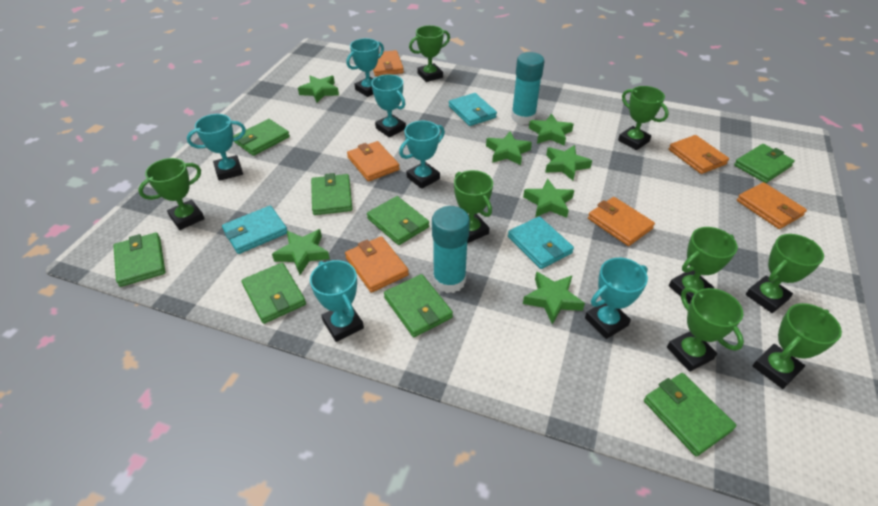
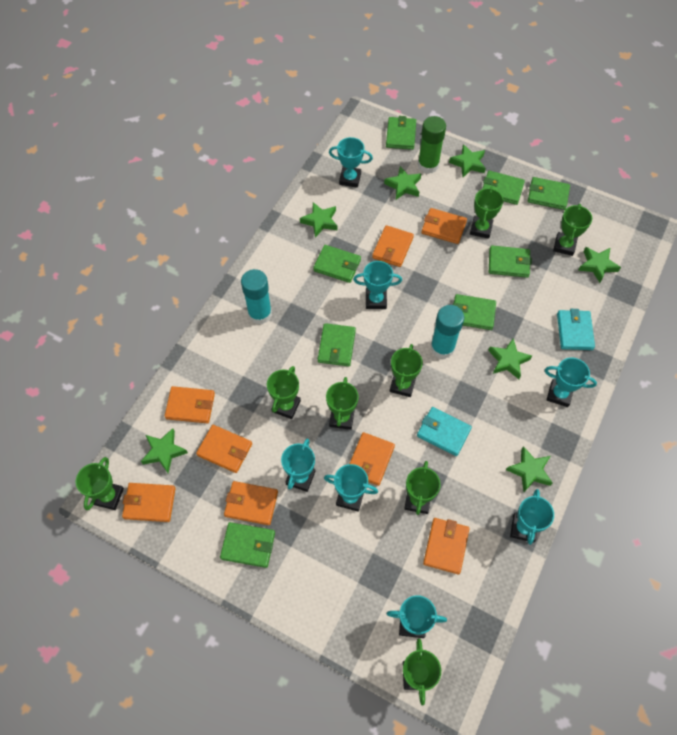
green glue stick: 0 -> 1
orange wallet: 6 -> 8
turquoise trophy: 6 -> 7
turquoise wallet: 3 -> 2

